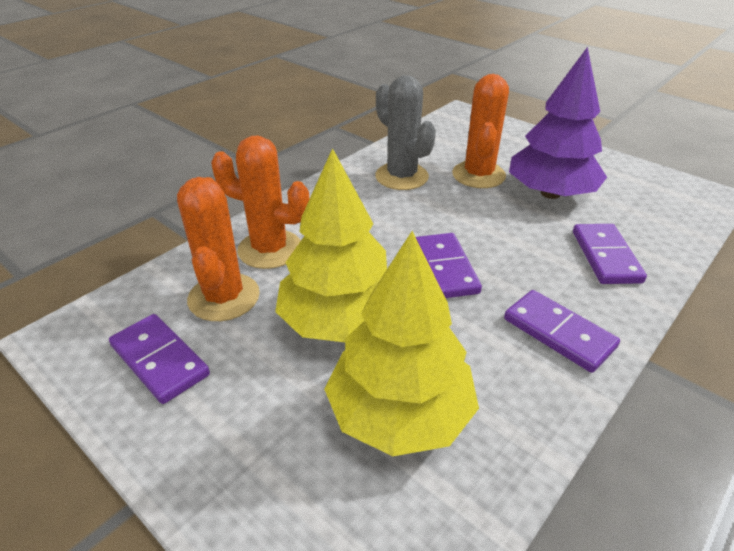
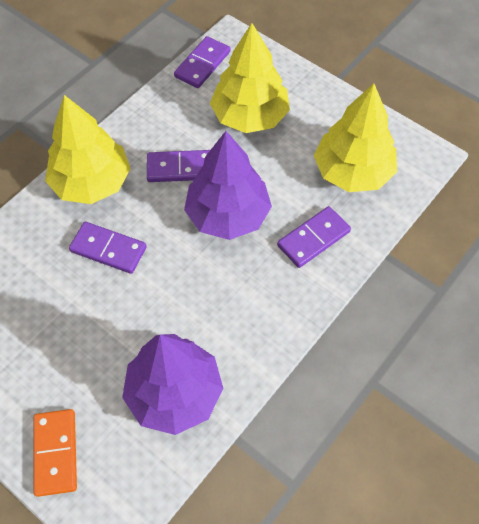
grey cactus: 1 -> 0
orange cactus: 3 -> 0
orange domino: 0 -> 1
purple tree: 1 -> 2
yellow tree: 2 -> 3

